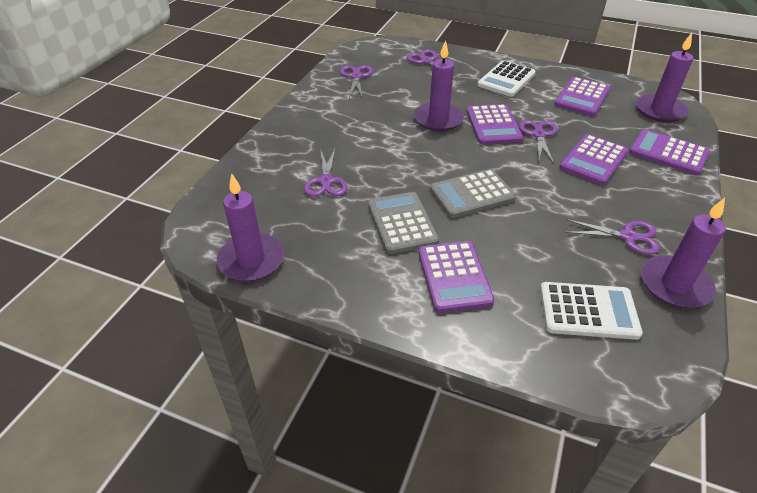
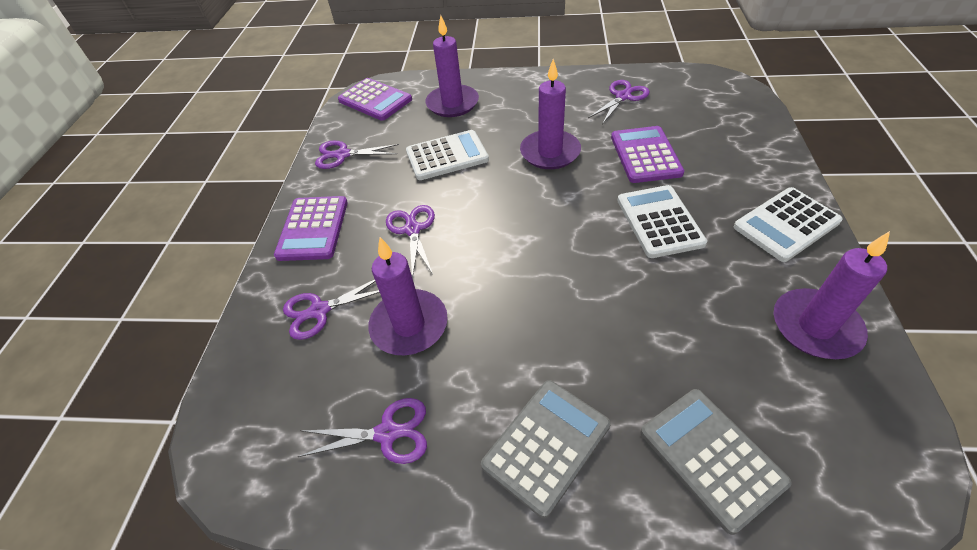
purple calculator: 5 -> 3
white calculator: 2 -> 3

